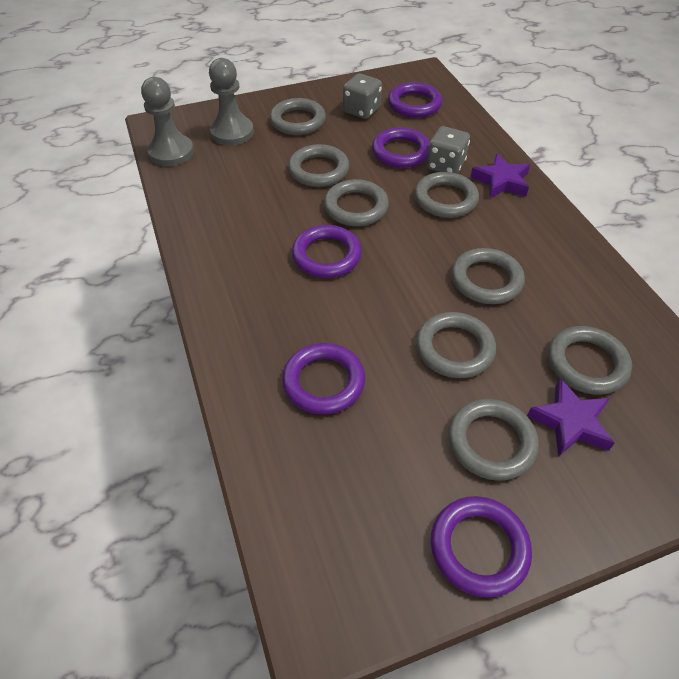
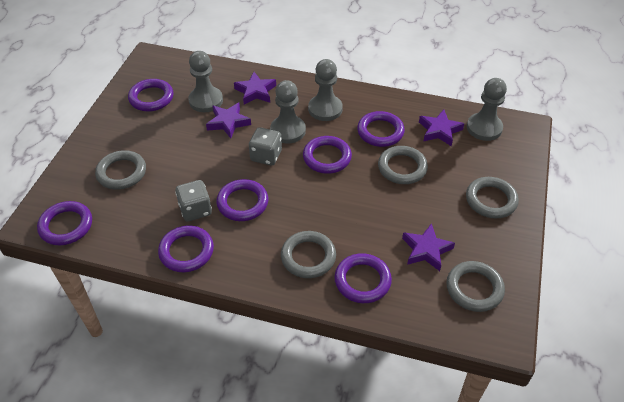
grey pawn: 2 -> 4
grey ring: 8 -> 5
purple ring: 5 -> 7
purple star: 2 -> 4

